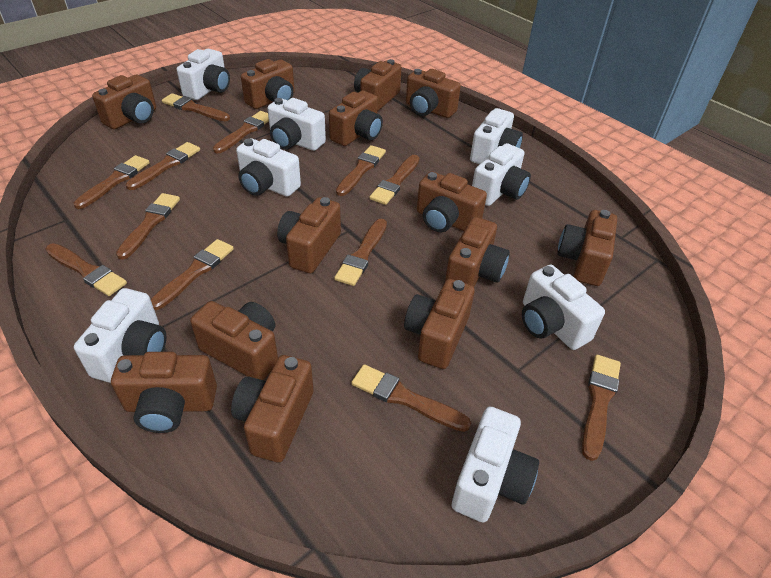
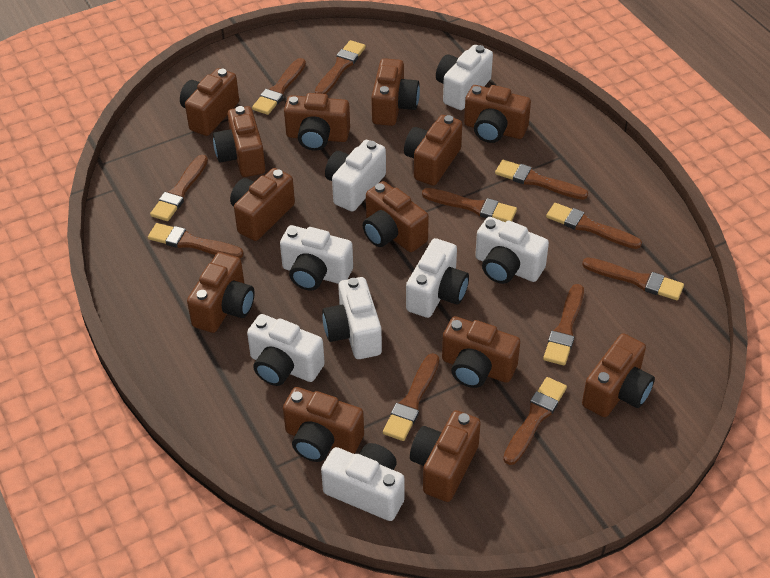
brown brush: 12 -> 11

